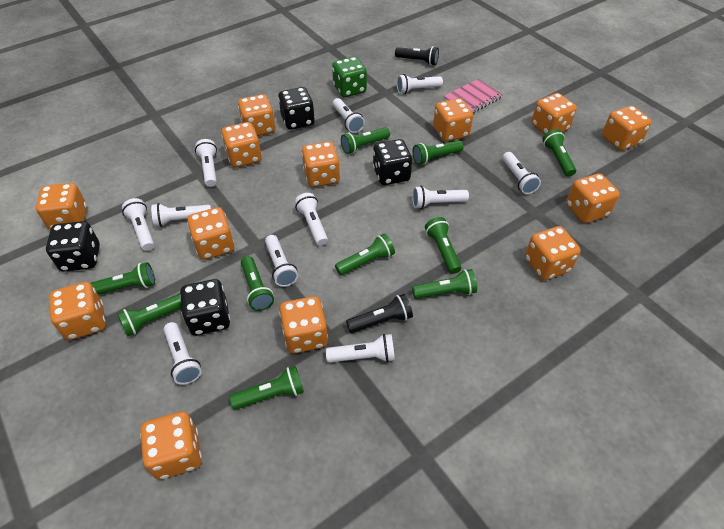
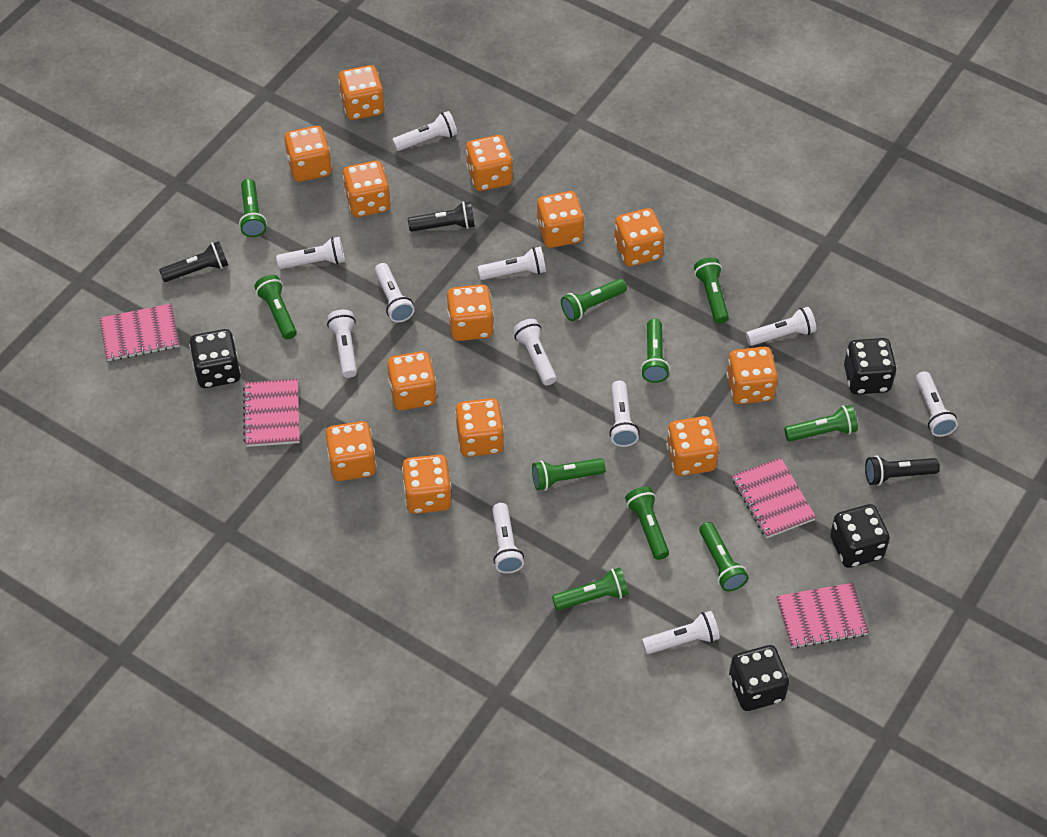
black flashlight: 2 -> 3
green dice: 1 -> 0
pink notebook: 1 -> 4

